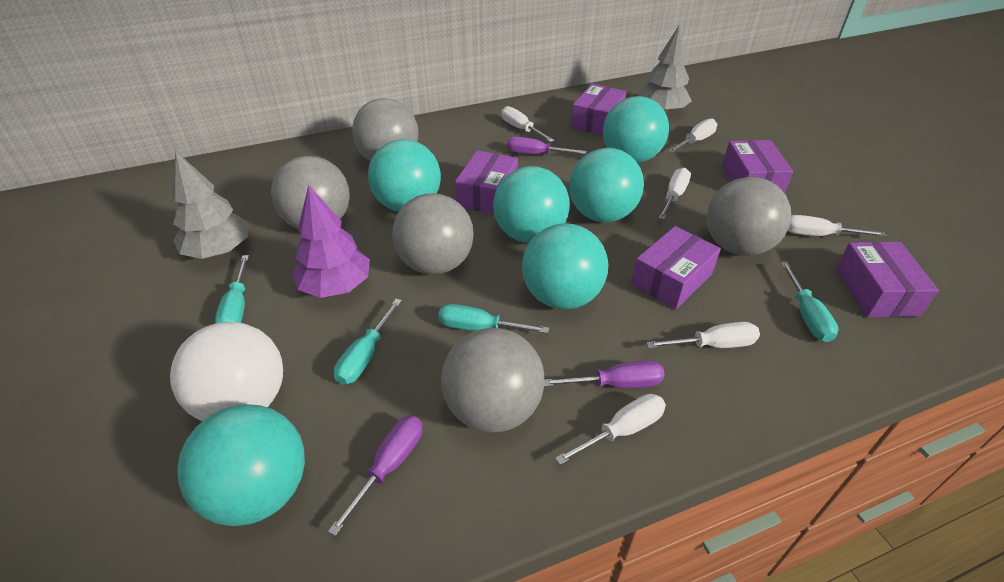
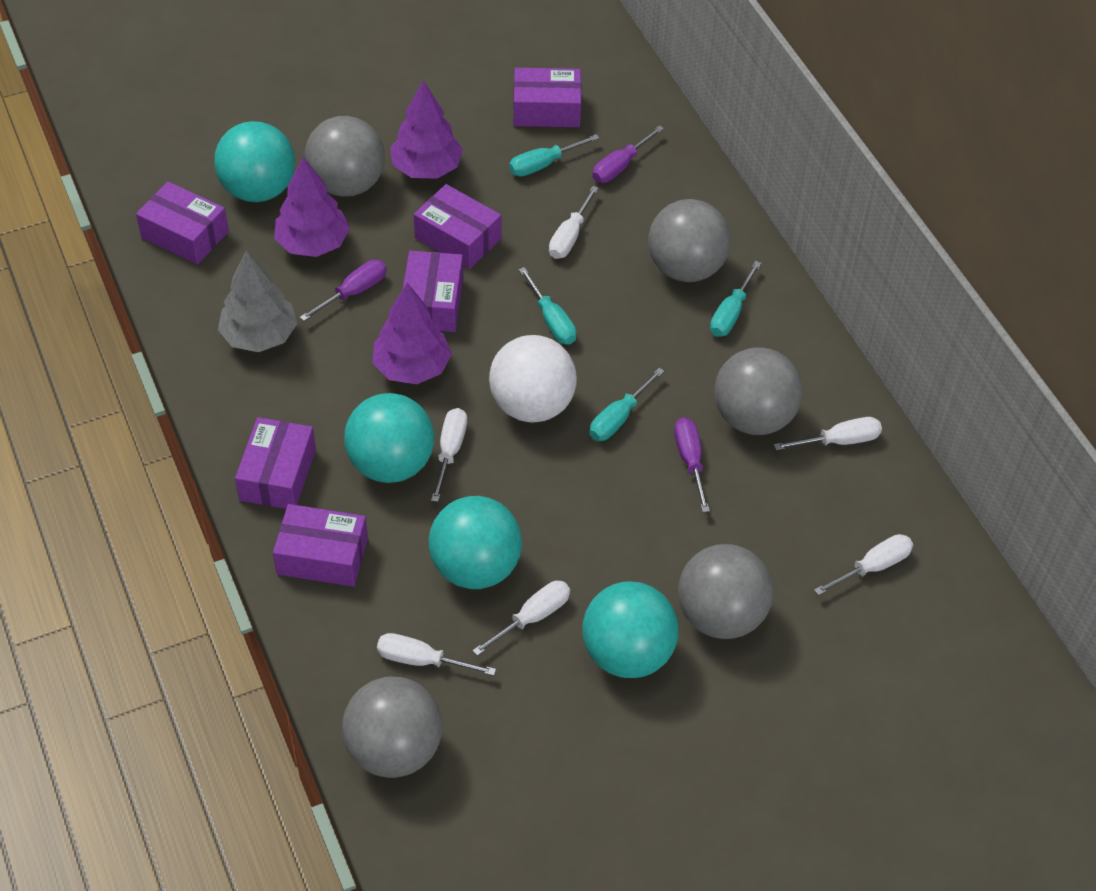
grey tree: 2 -> 1
purple box: 5 -> 6
purple tree: 1 -> 3
turquoise ball: 6 -> 4

